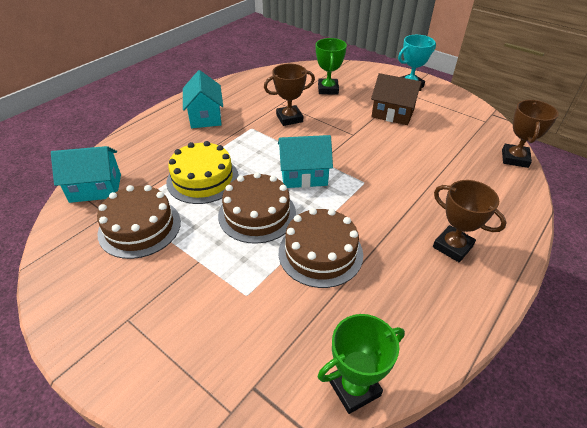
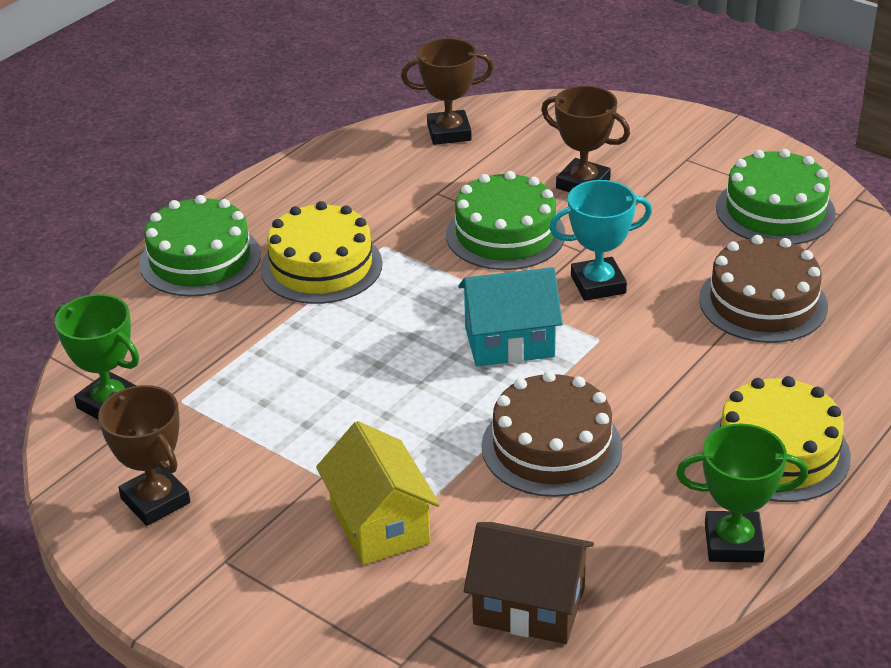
brown cake: 3 -> 2
green cake: 0 -> 3
turquoise house: 3 -> 1
yellow cake: 1 -> 2
yellow house: 0 -> 1

